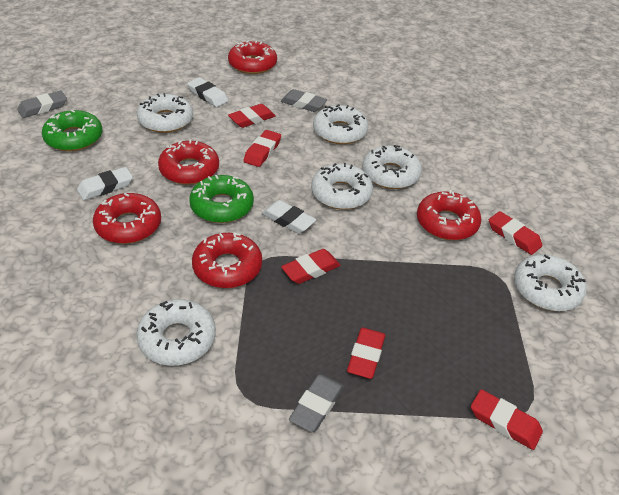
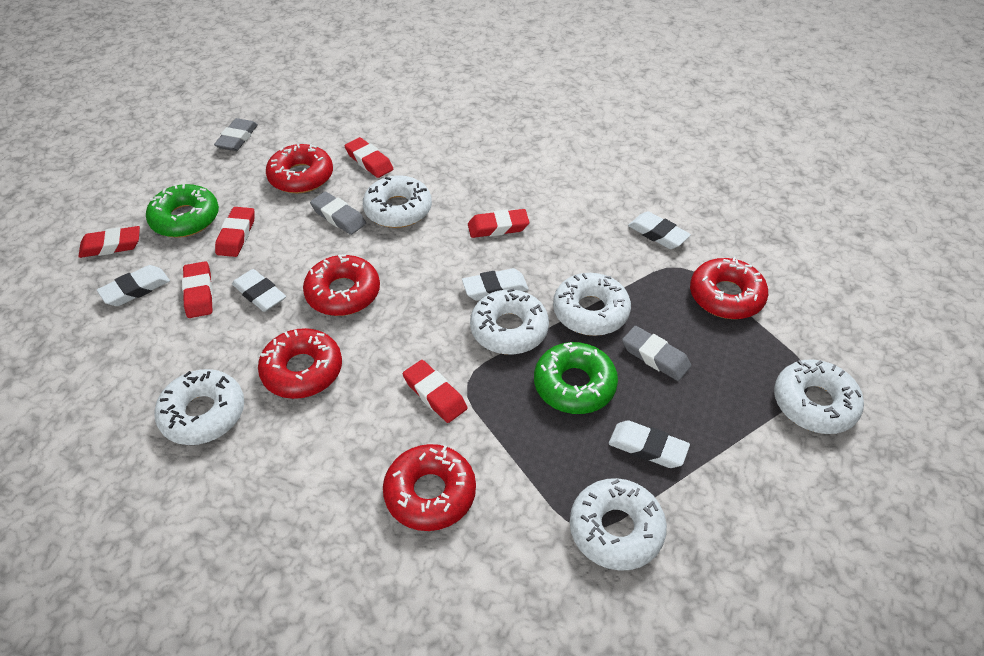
white eraser: 3 -> 5

